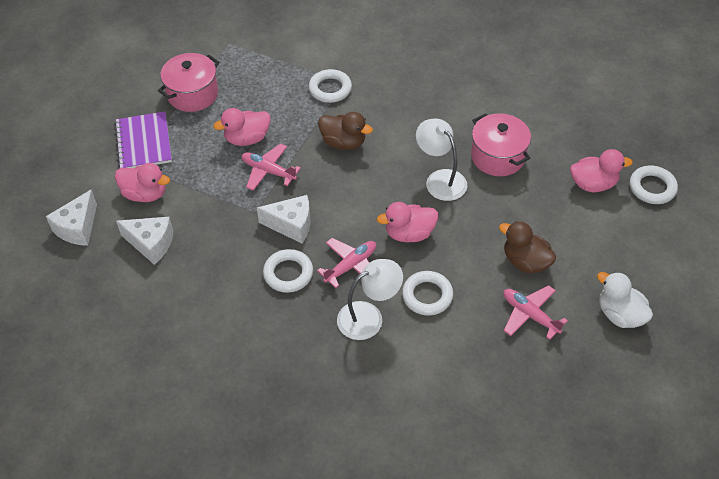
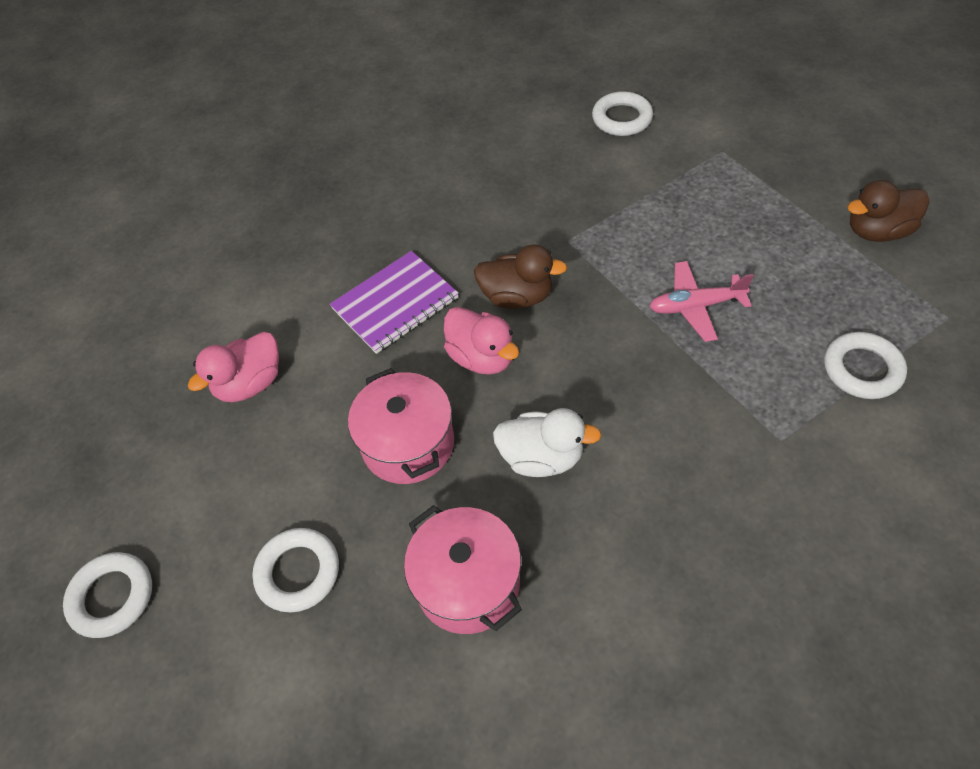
pink duck: 4 -> 2
pink plane: 3 -> 1
white cheese: 3 -> 0
white lamp: 2 -> 0

